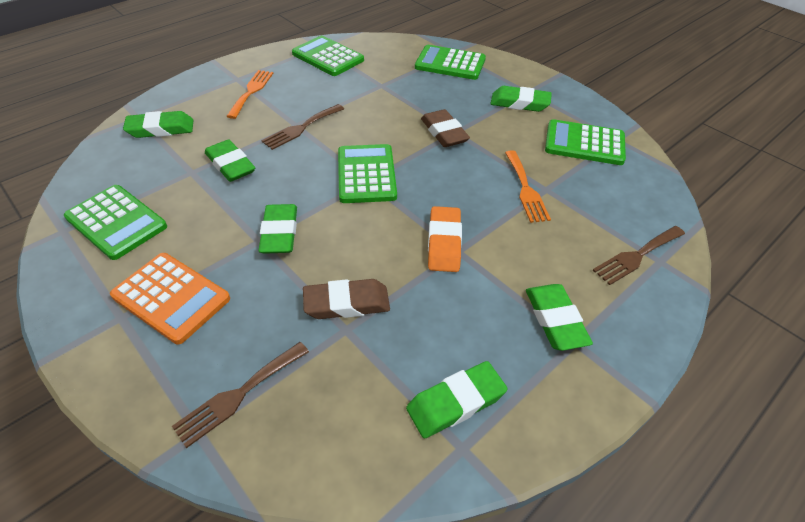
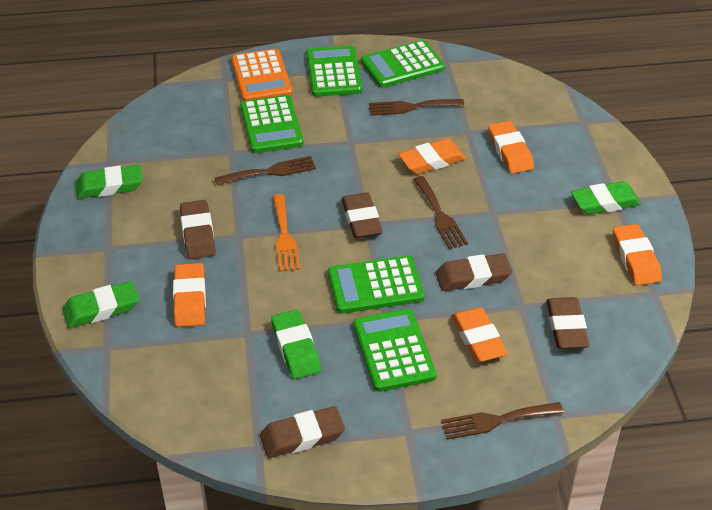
brown eraser: 2 -> 5
brown fork: 3 -> 4
green eraser: 6 -> 4
orange eraser: 1 -> 5
orange fork: 2 -> 1

